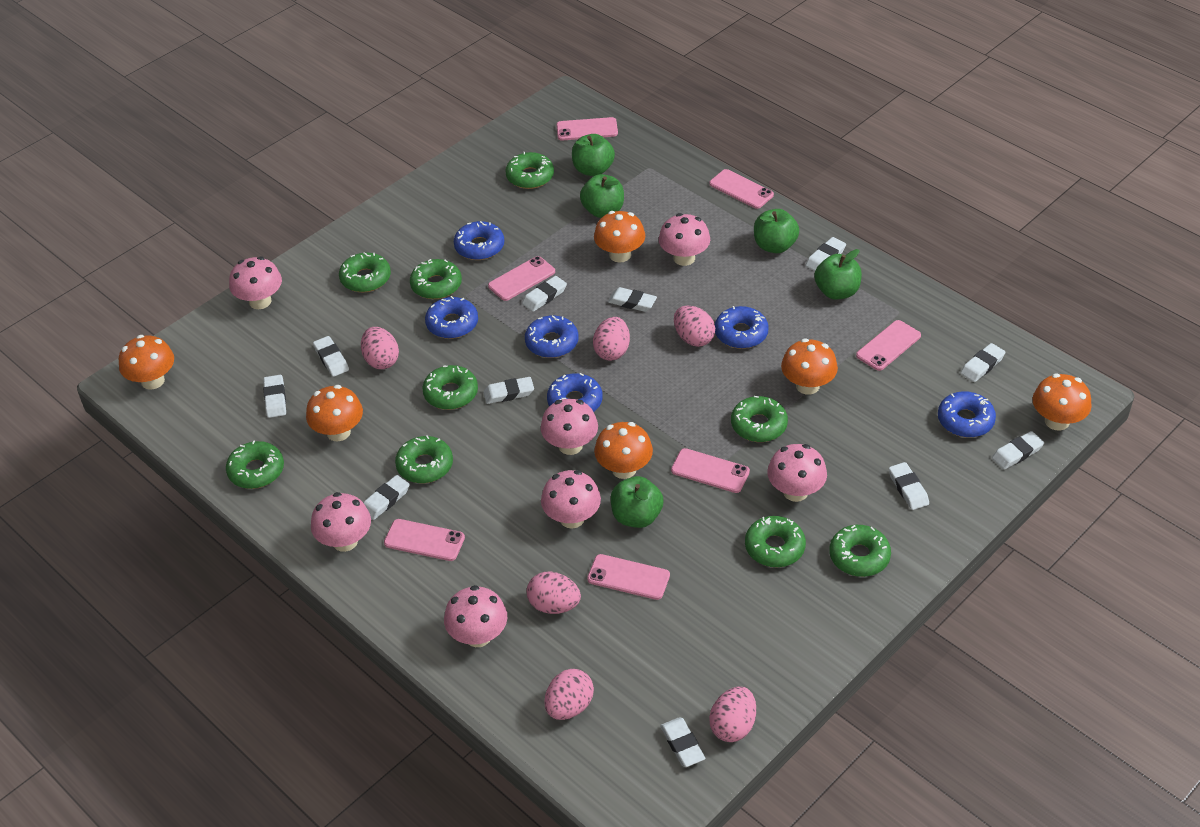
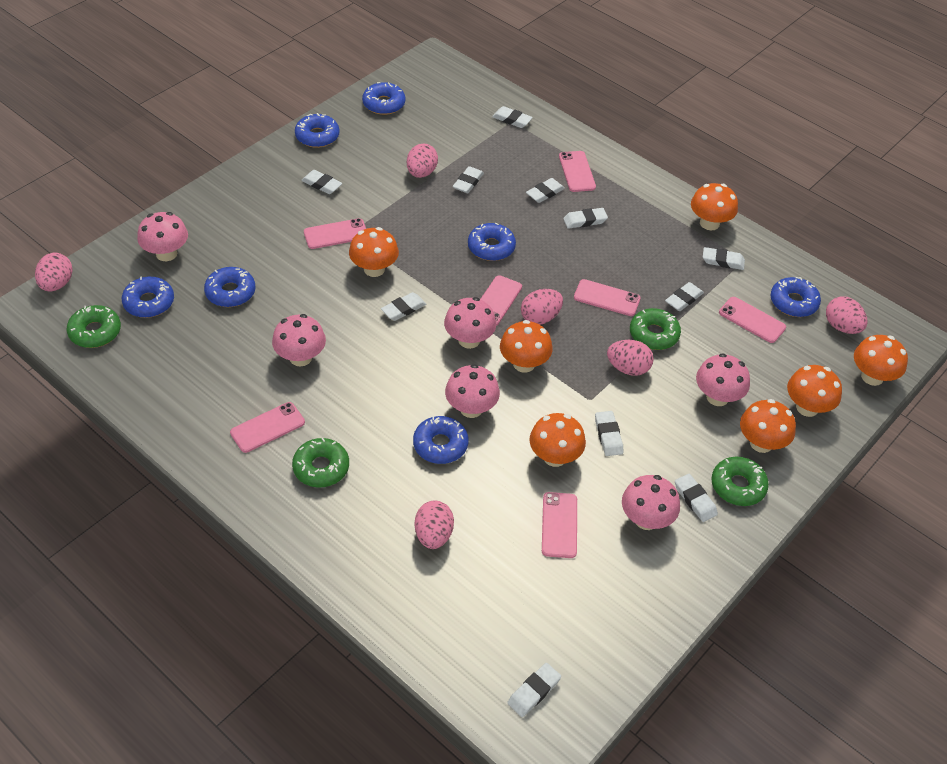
blue donut: 6 -> 7
green apple: 5 -> 0
green donut: 9 -> 4
orange mushroom: 6 -> 7
pink mushroom: 7 -> 6

